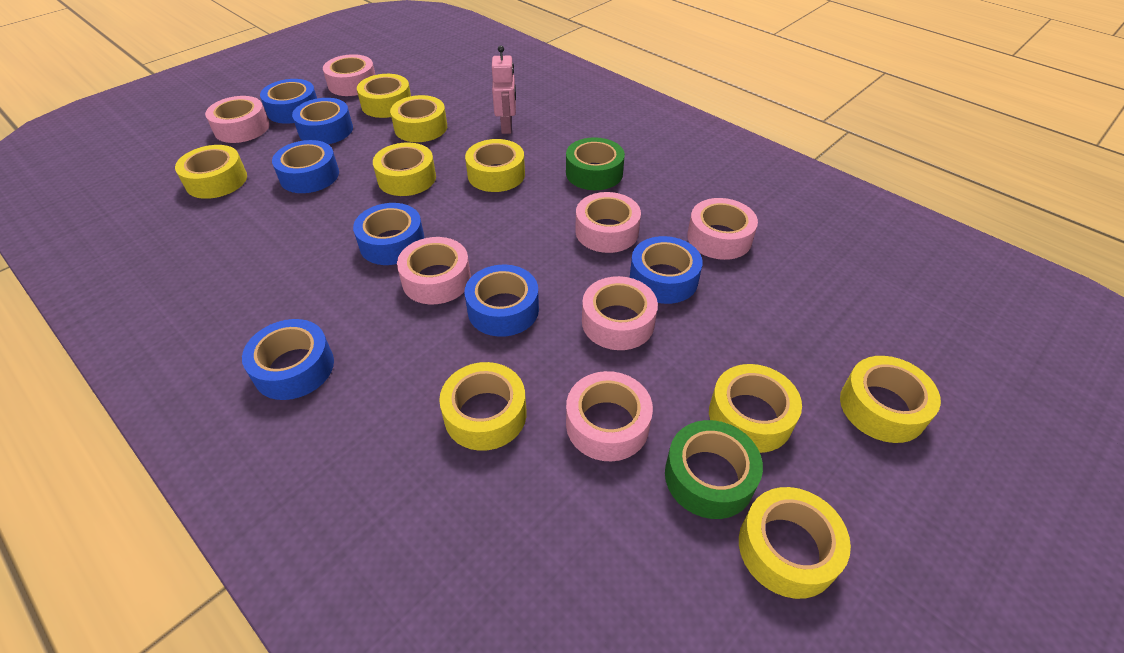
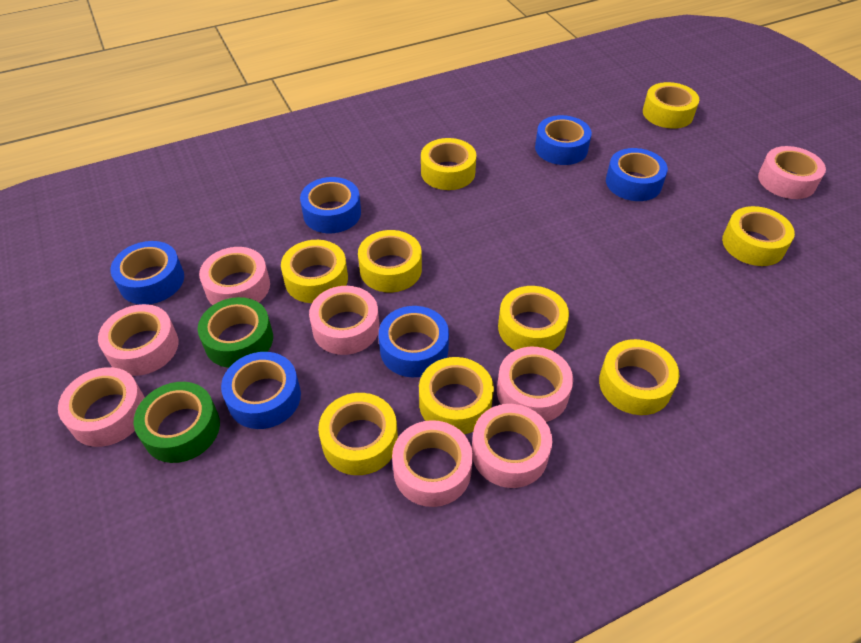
blue tape: 7 -> 6
pink robot: 1 -> 0
pink tape: 7 -> 8

